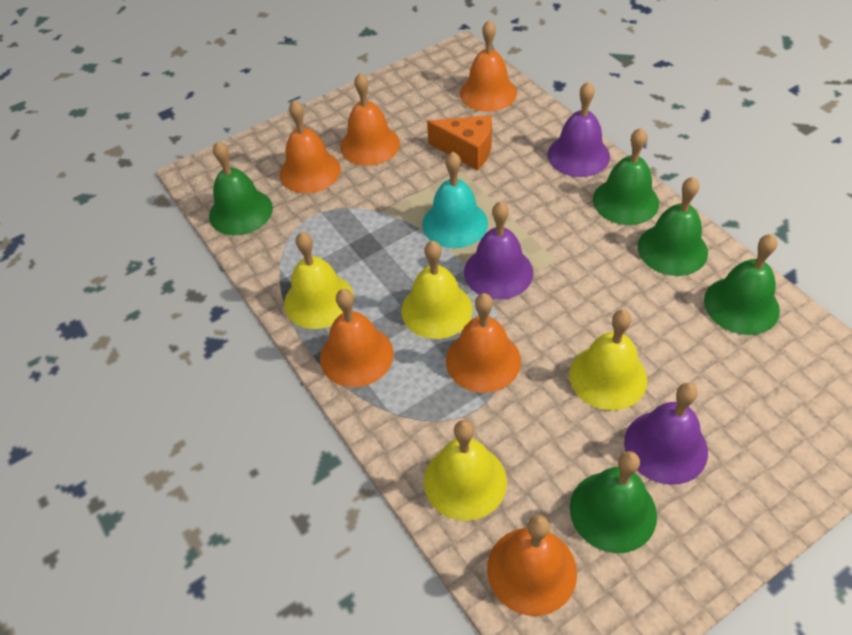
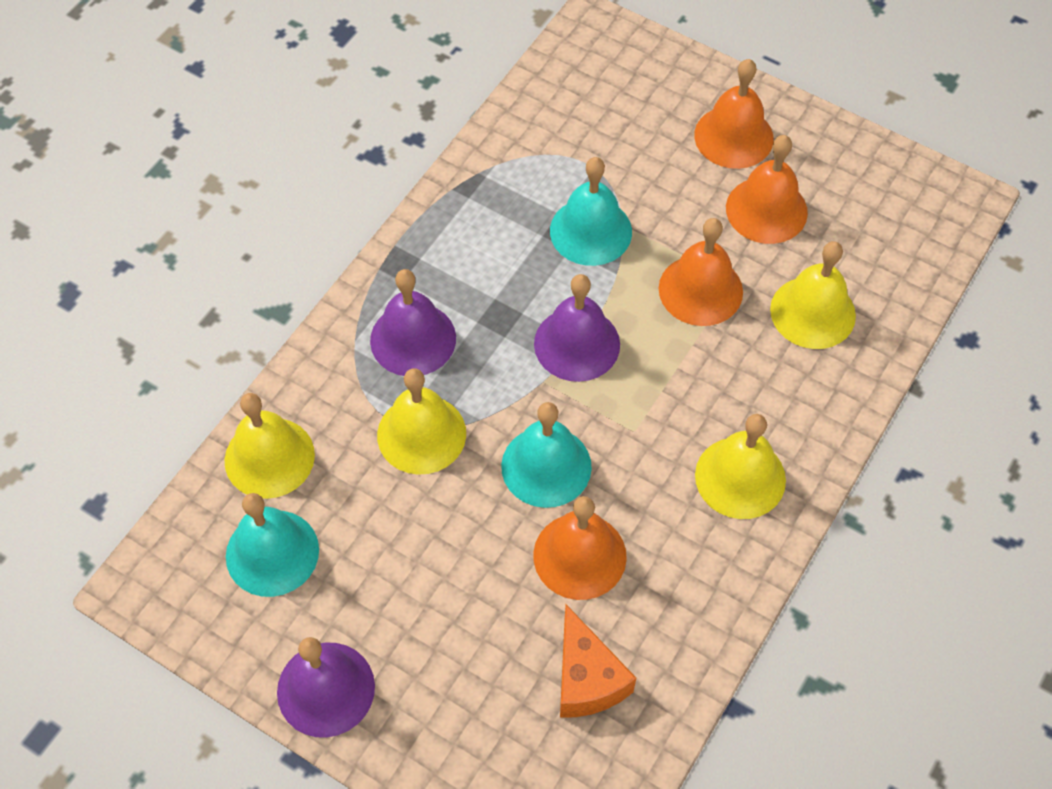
green bell: 5 -> 0
orange bell: 6 -> 4
turquoise bell: 1 -> 3

